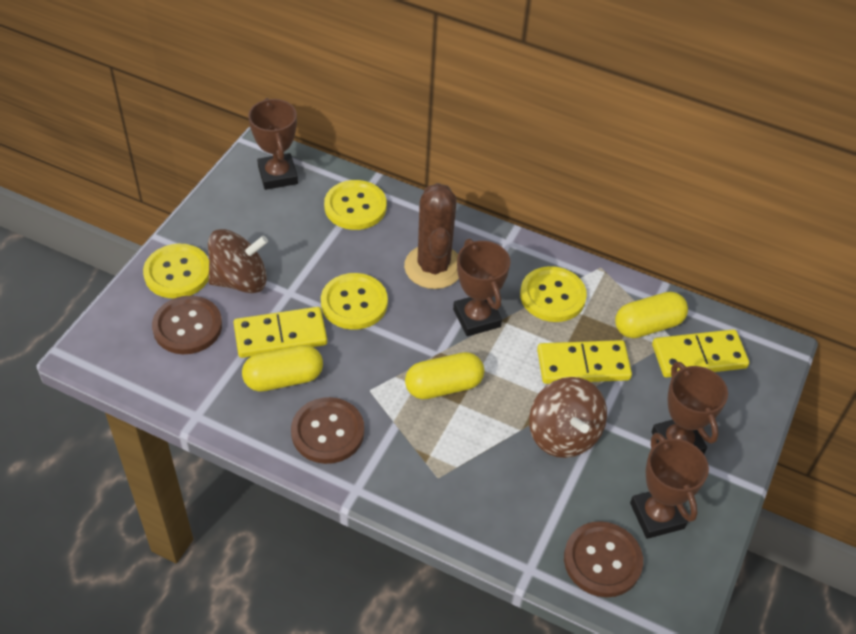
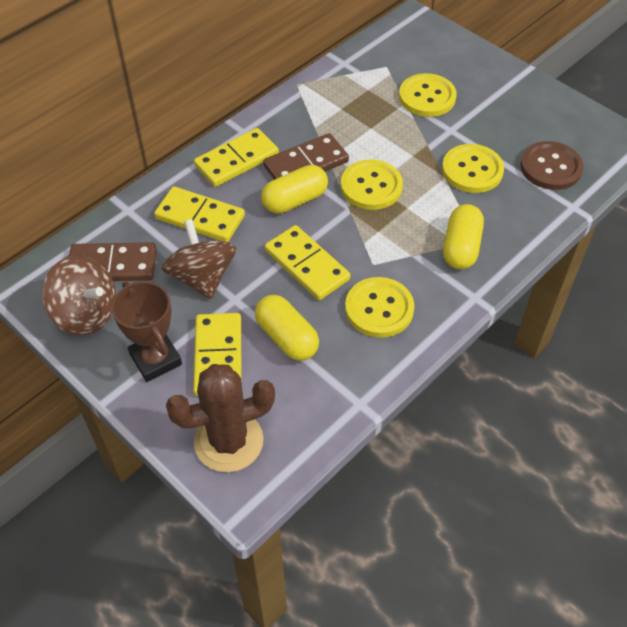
brown button: 3 -> 1
brown domino: 0 -> 2
brown trophy: 4 -> 1
yellow domino: 3 -> 4

